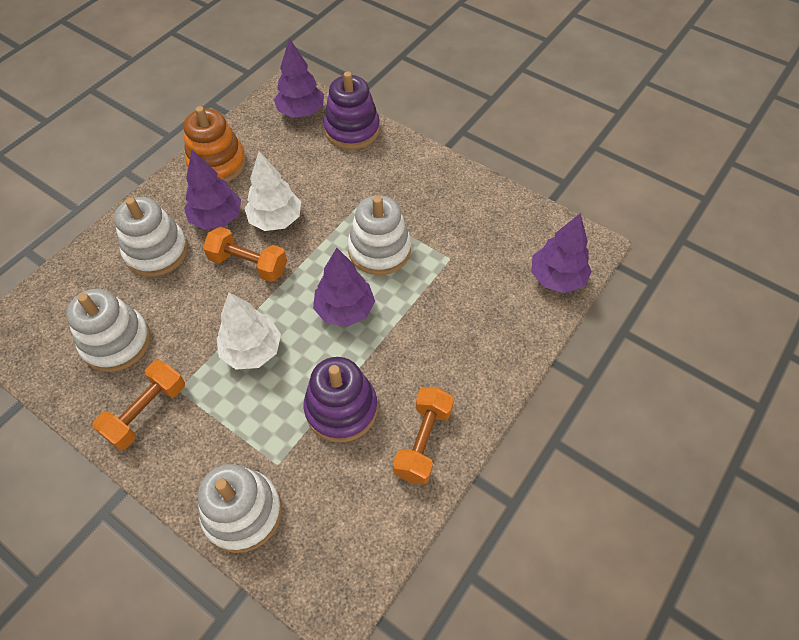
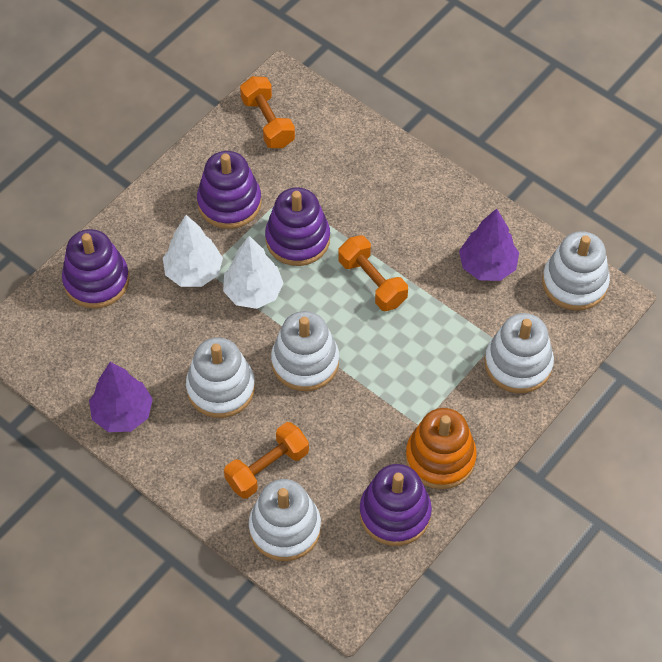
purple stacking toy: 2 -> 4
purple tree: 4 -> 2
white stacking toy: 4 -> 5

